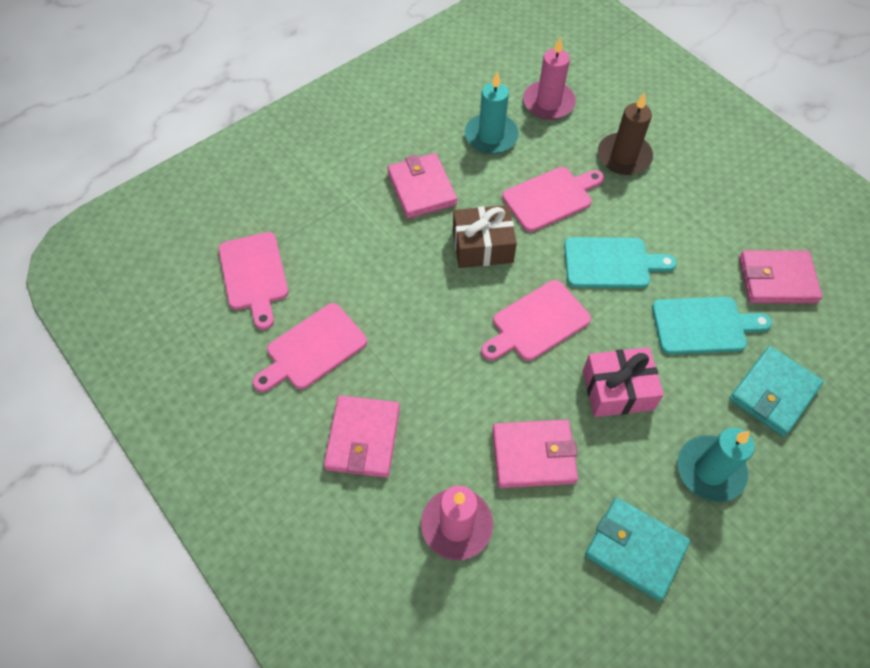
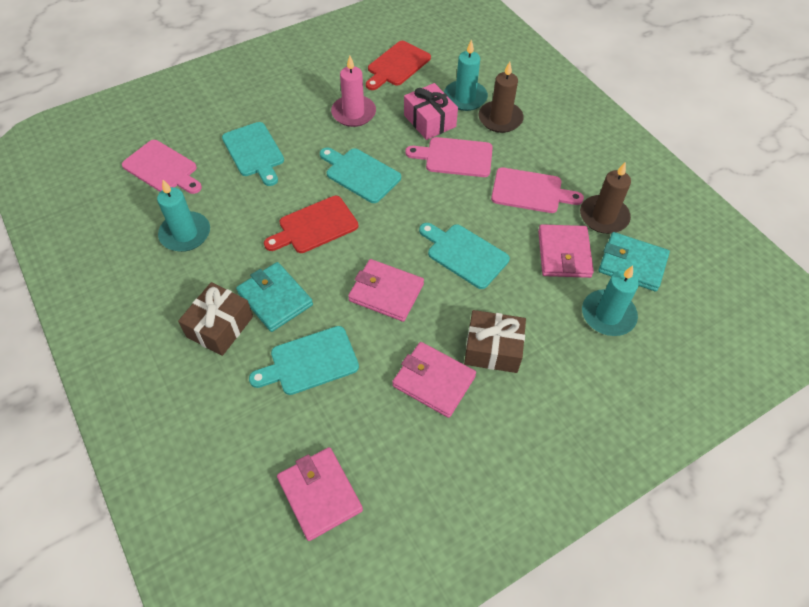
brown candle: 1 -> 2
brown gift: 1 -> 2
pink candle: 2 -> 1
pink cutting board: 4 -> 3
red cutting board: 0 -> 2
turquoise candle: 2 -> 3
turquoise cutting board: 2 -> 4

